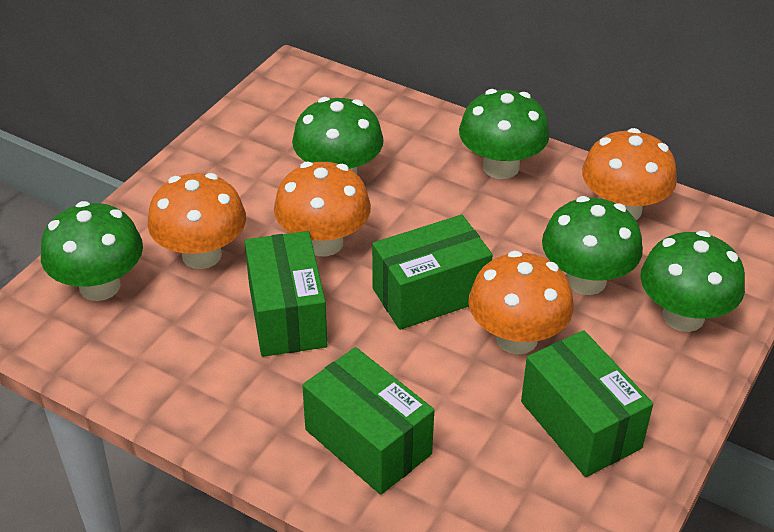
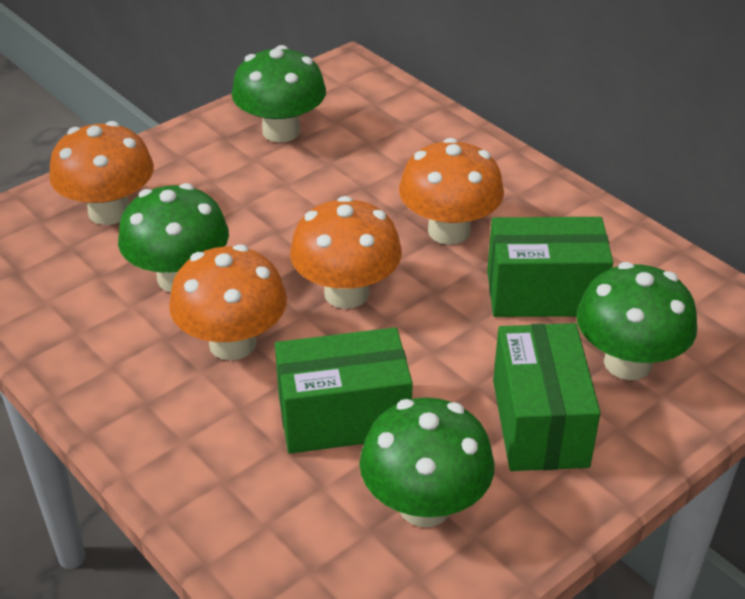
green box: 4 -> 3
green mushroom: 5 -> 4

